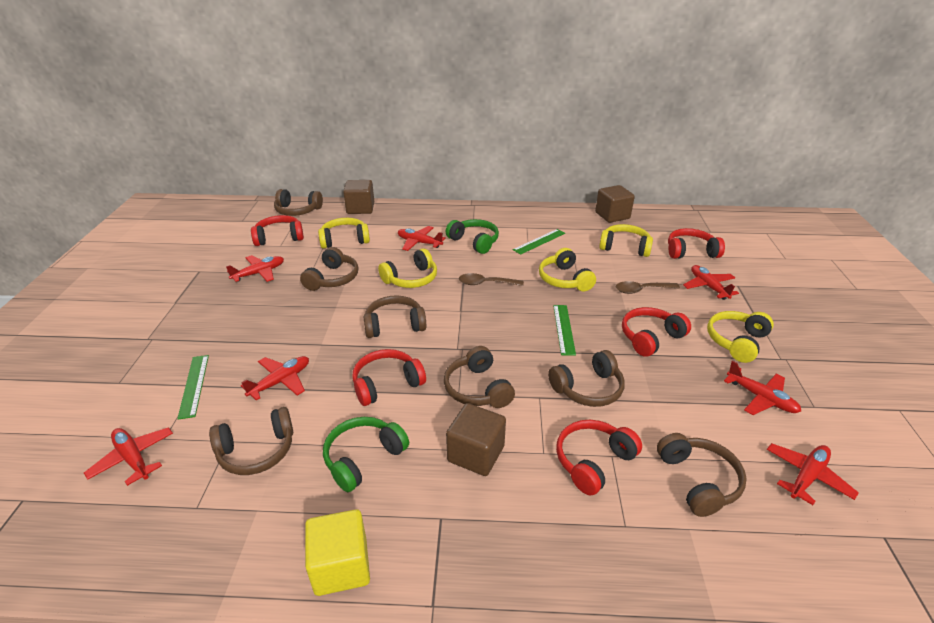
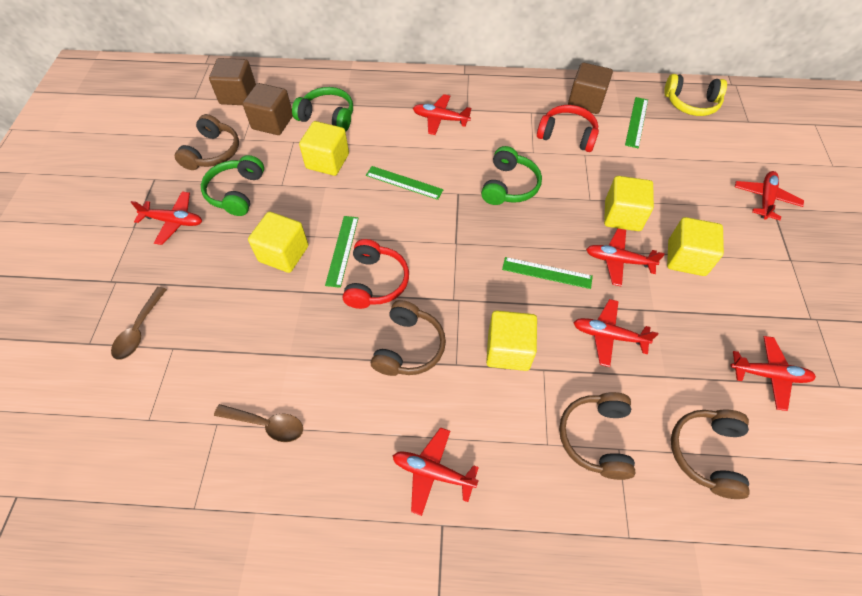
brown headphones: 7 -> 4
green headphones: 2 -> 3
green ruler: 3 -> 4
red headphones: 5 -> 2
yellow cube: 1 -> 5
yellow headphones: 5 -> 1

